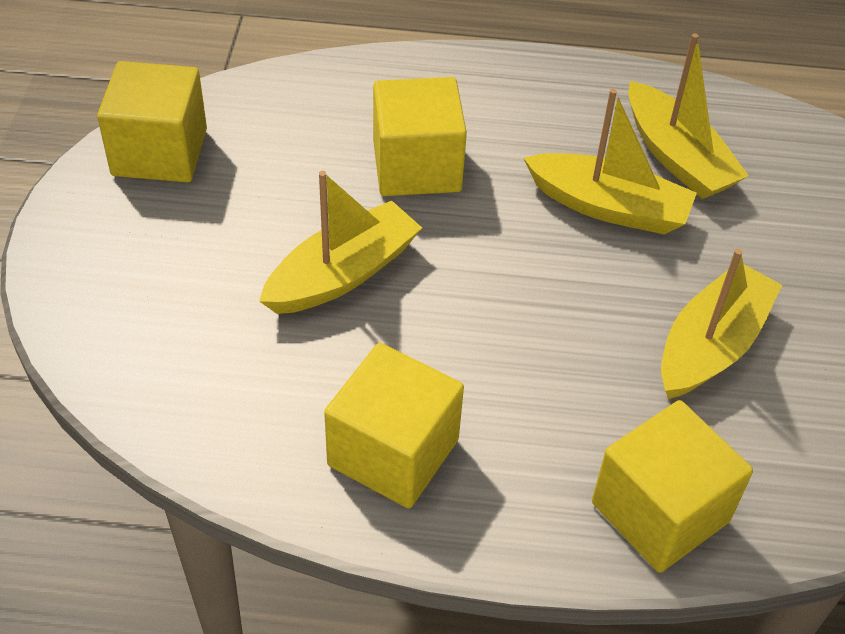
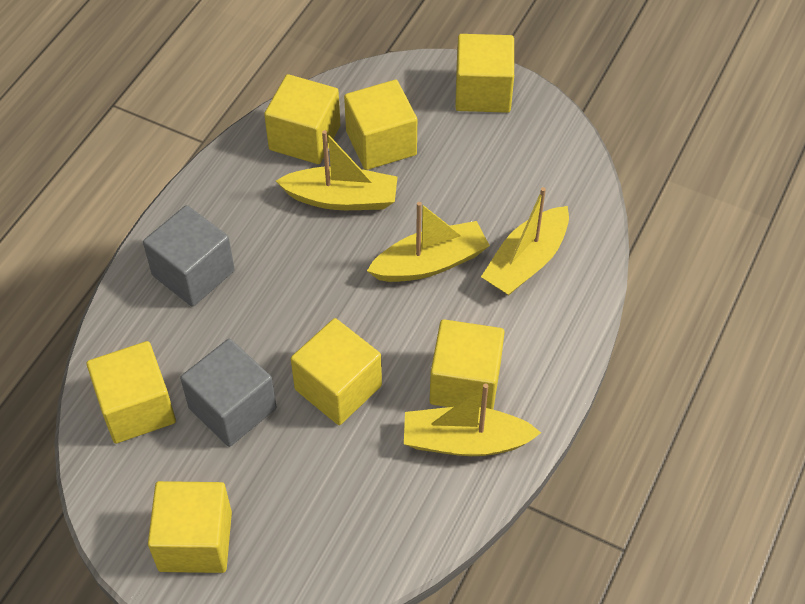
grey cube: 0 -> 2
yellow cube: 4 -> 7

